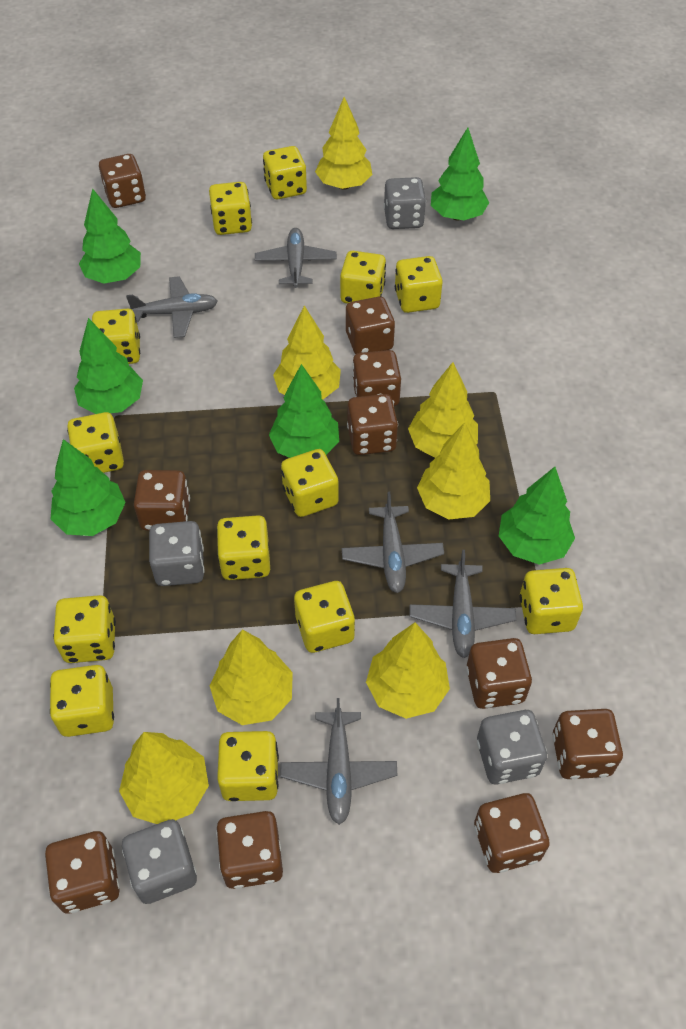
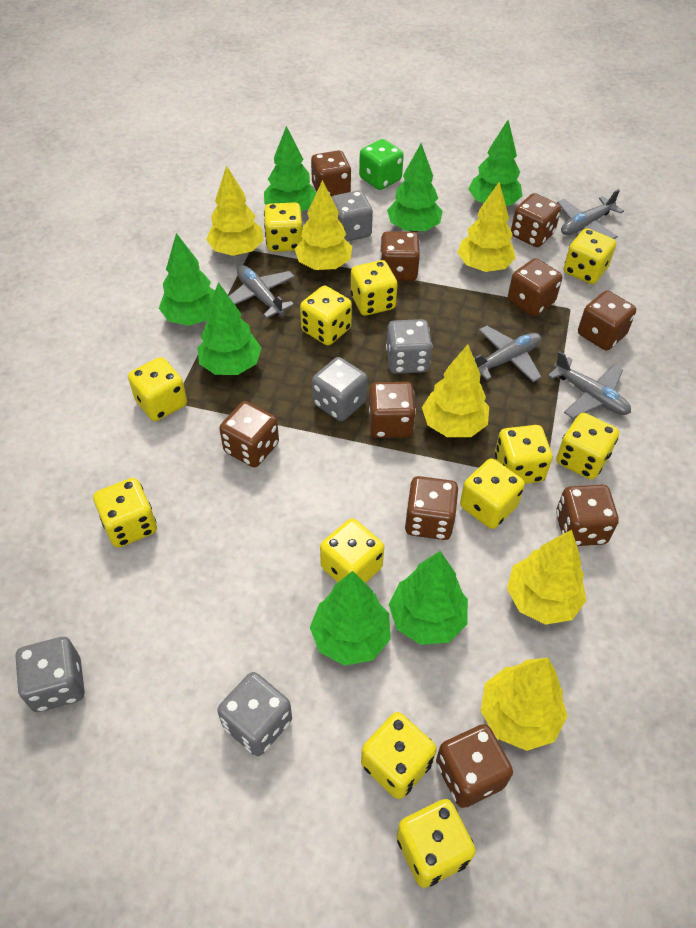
green dice: 0 -> 1
green tree: 6 -> 7
grey dice: 4 -> 5
grey plane: 5 -> 4
yellow dice: 13 -> 12
yellow tree: 7 -> 6

